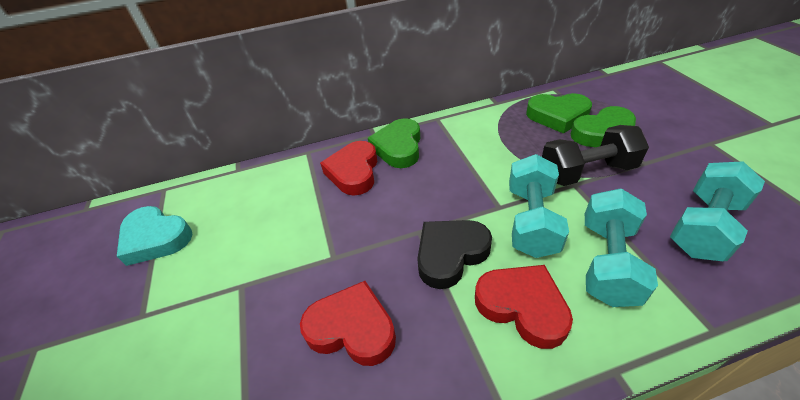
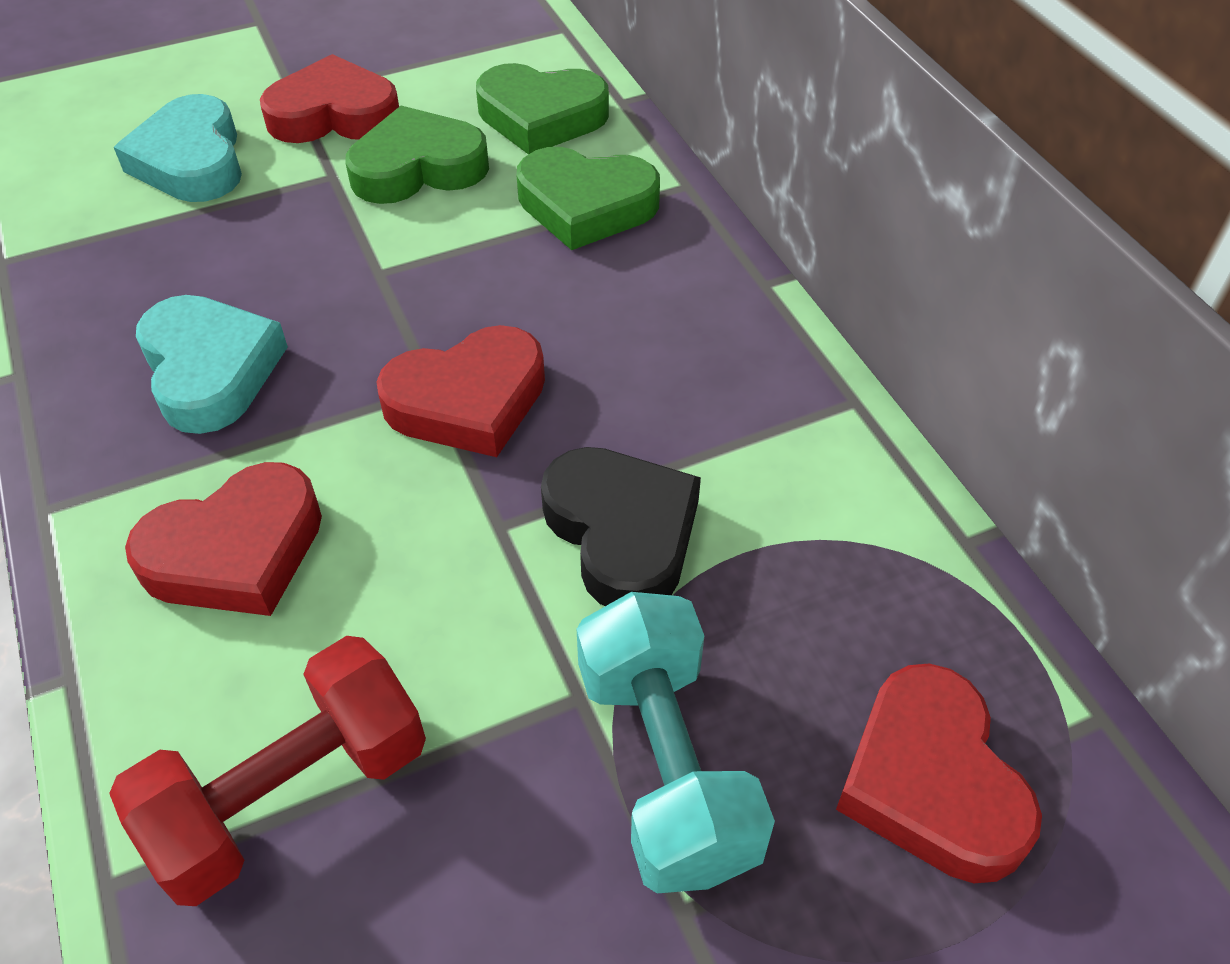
black dumbbell: 1 -> 0
red dumbbell: 0 -> 1
red heart: 3 -> 4
turquoise dumbbell: 3 -> 1
turquoise heart: 1 -> 2

